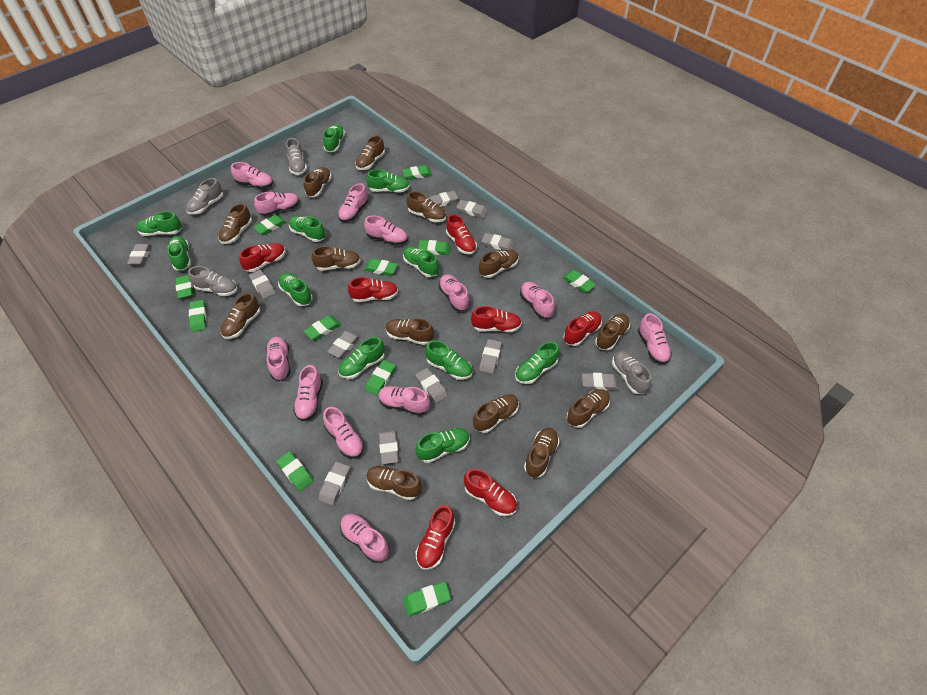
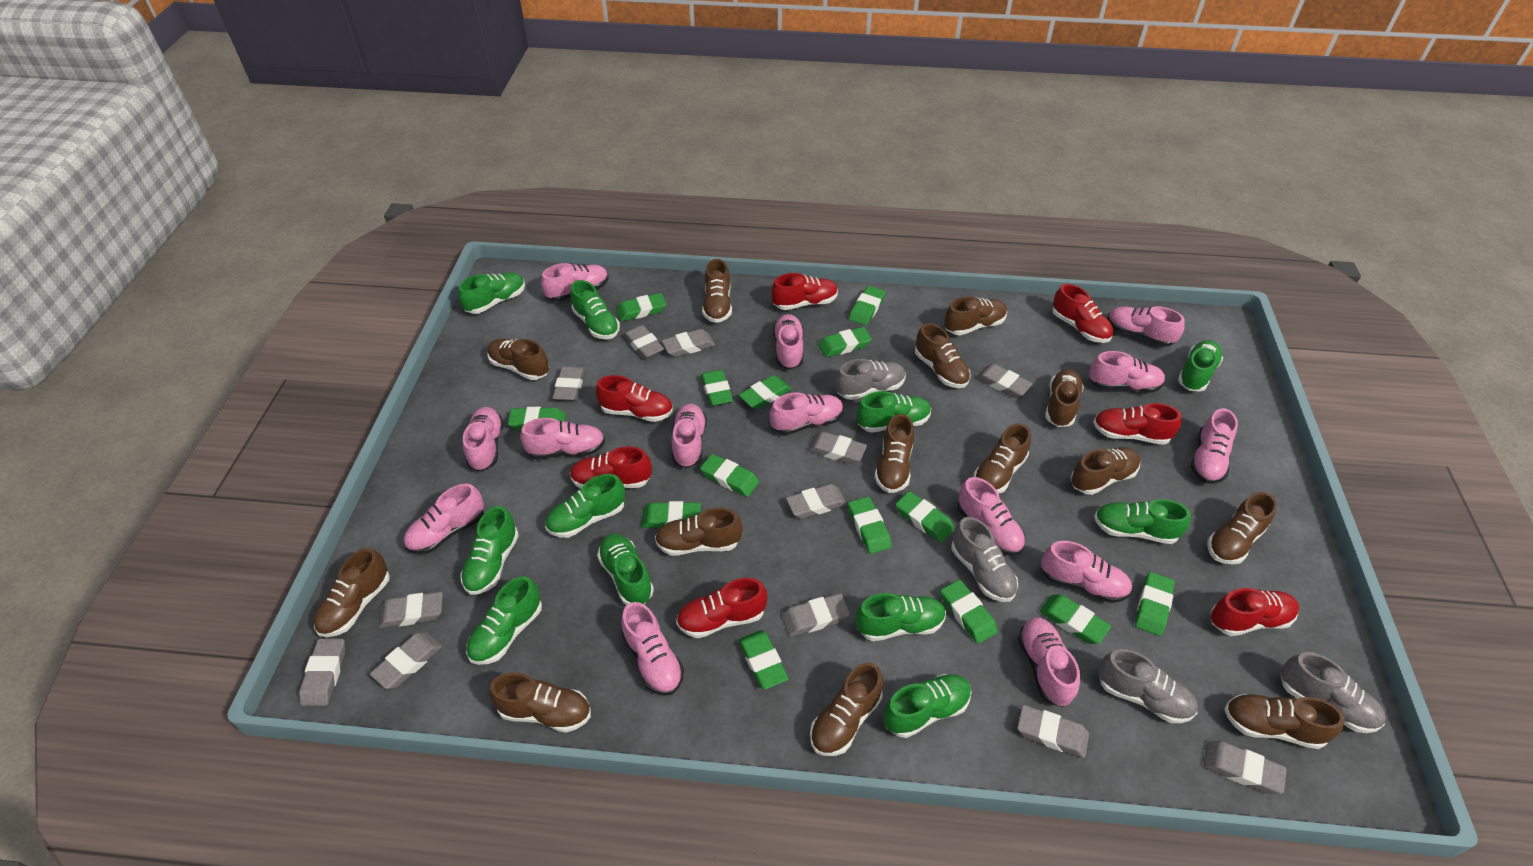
brown shoe: 13 -> 14
green eraser: 11 -> 14
grey eraser: 11 -> 12
pink shoe: 12 -> 14

